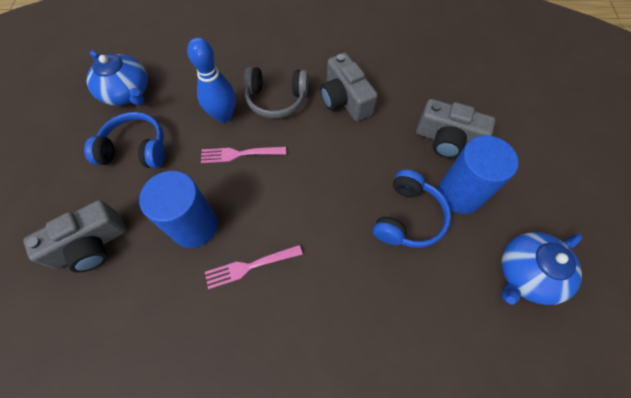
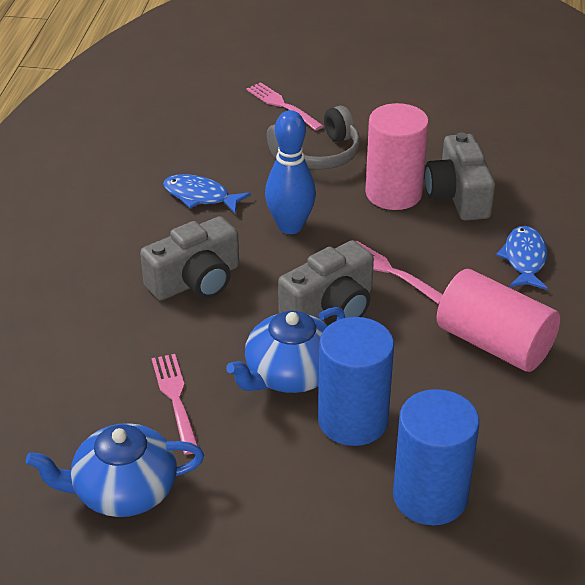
blue fish: 0 -> 2
blue headphones: 2 -> 0
pink cylinder: 0 -> 2
pink fork: 2 -> 3

